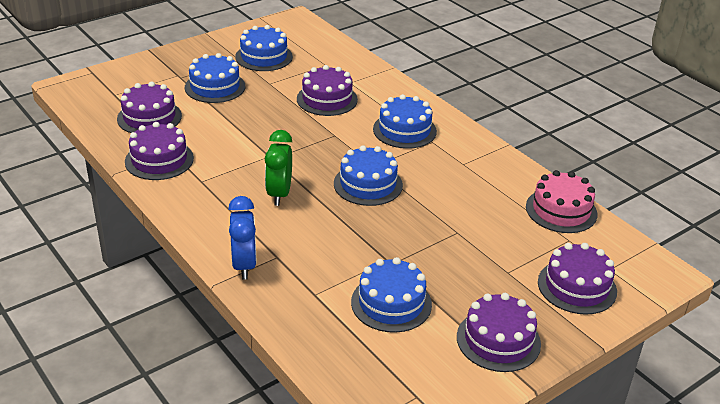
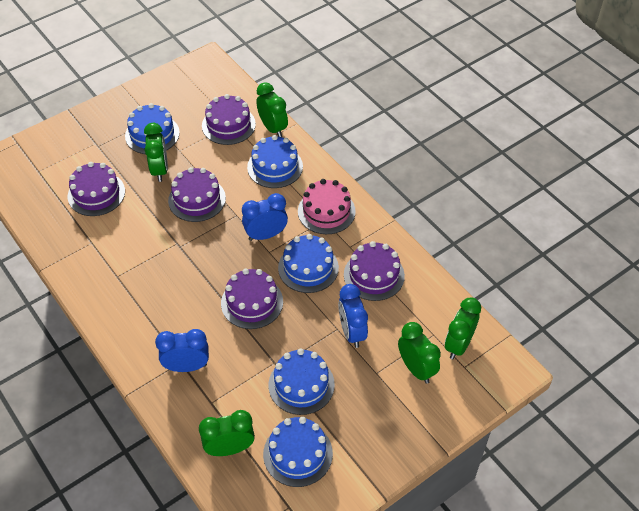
blue clock: 1 -> 3
green clock: 1 -> 5

